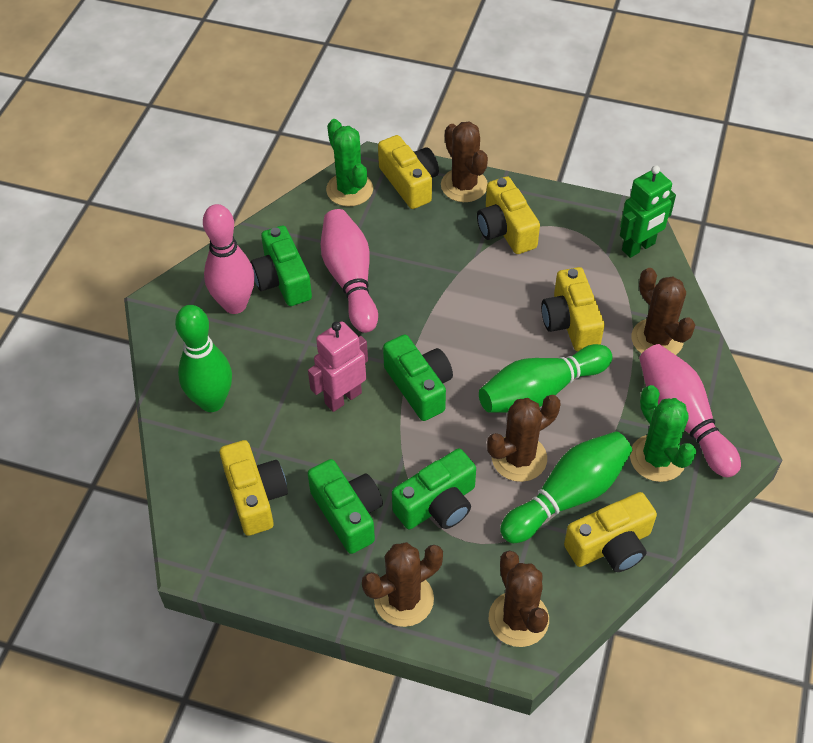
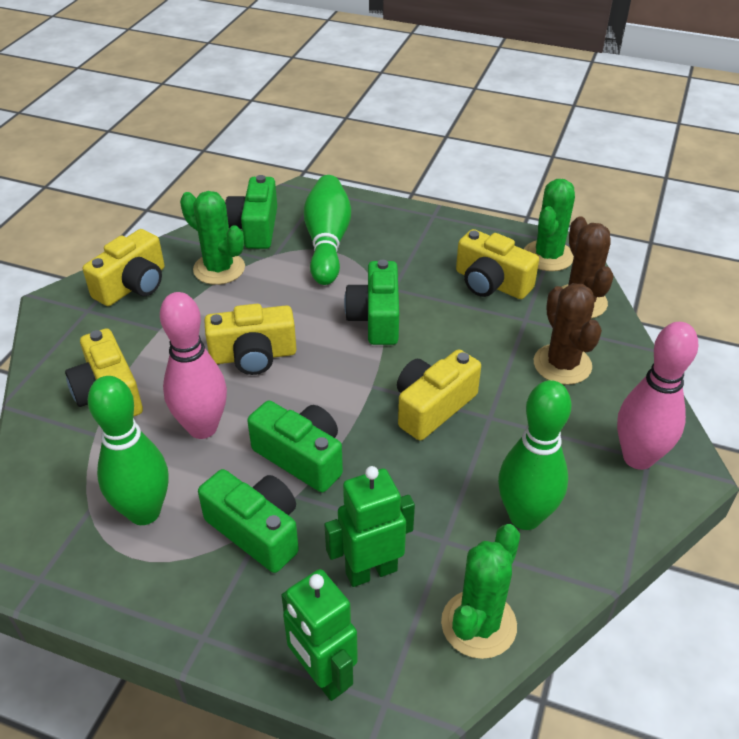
brown cactus: 5 -> 2
green cactus: 2 -> 3
green robot: 1 -> 2
pink bowling pin: 3 -> 2
pink robot: 1 -> 0

